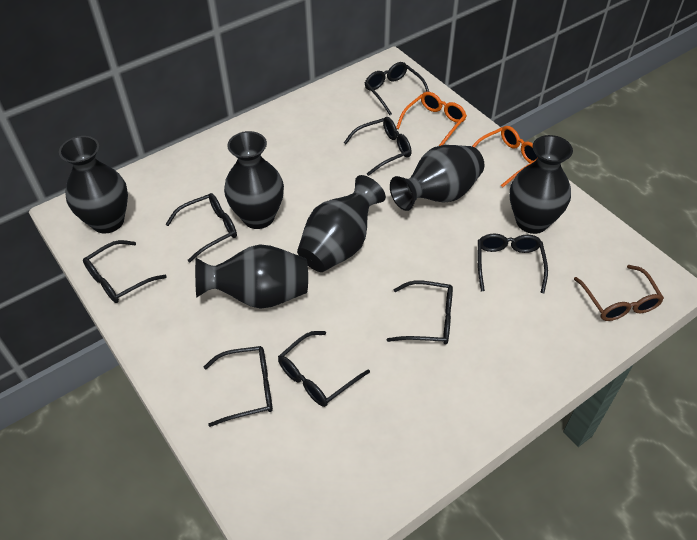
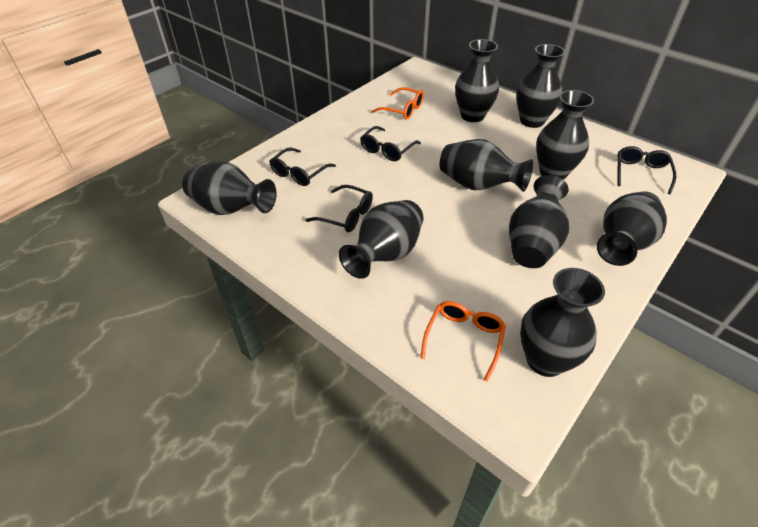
black glasses: 8 -> 4
black vase: 6 -> 9
brown glasses: 1 -> 0

